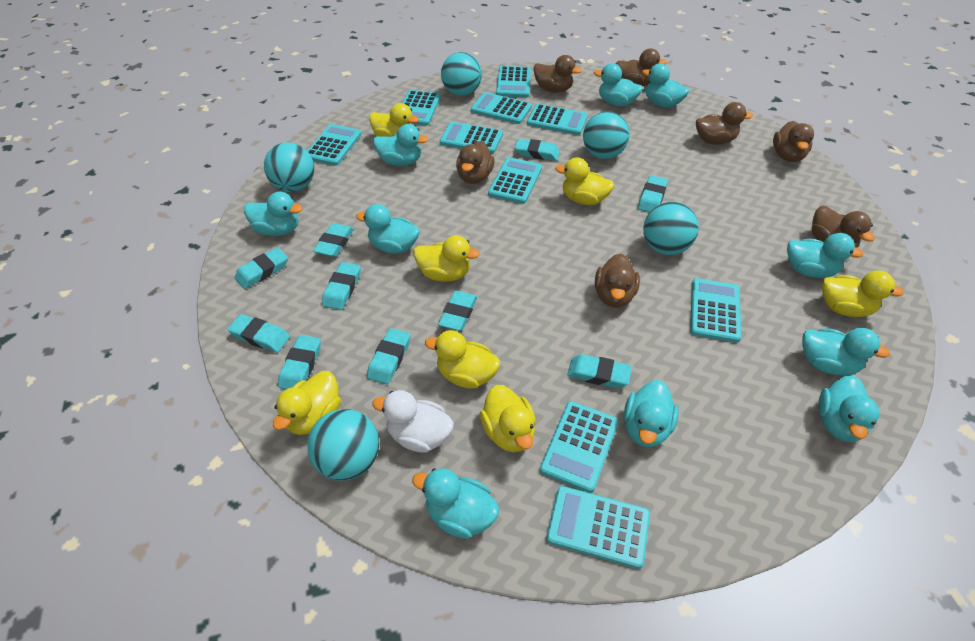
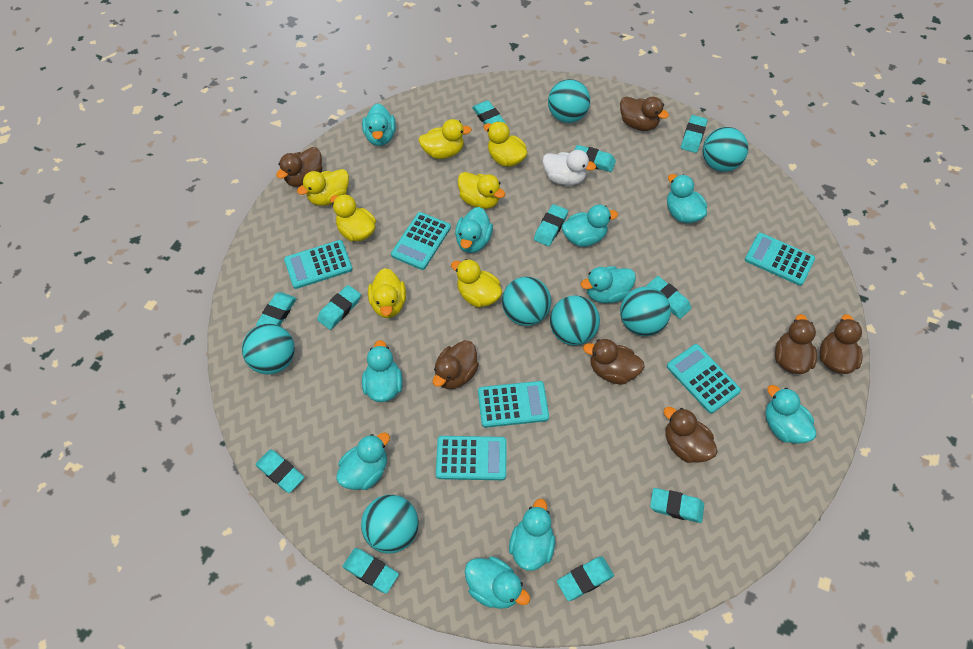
turquoise ball: 5 -> 7
turquoise calculator: 10 -> 6
turquoise eraser: 10 -> 11

